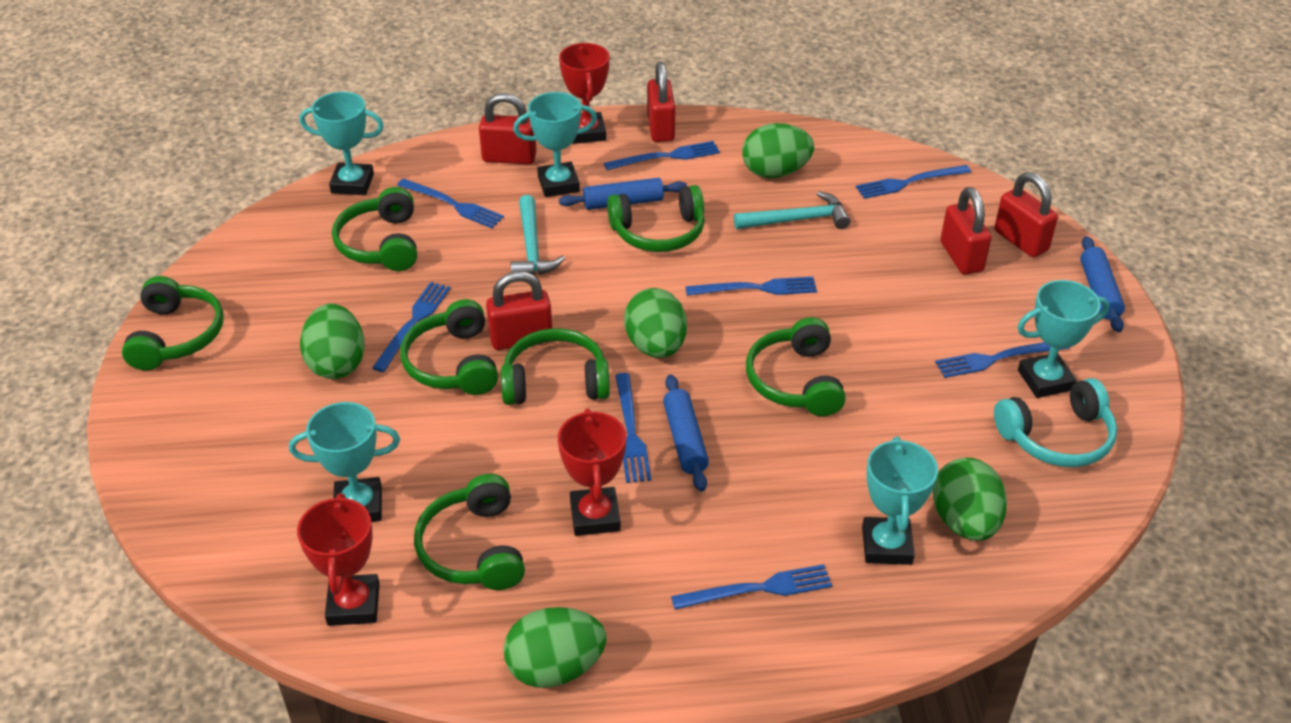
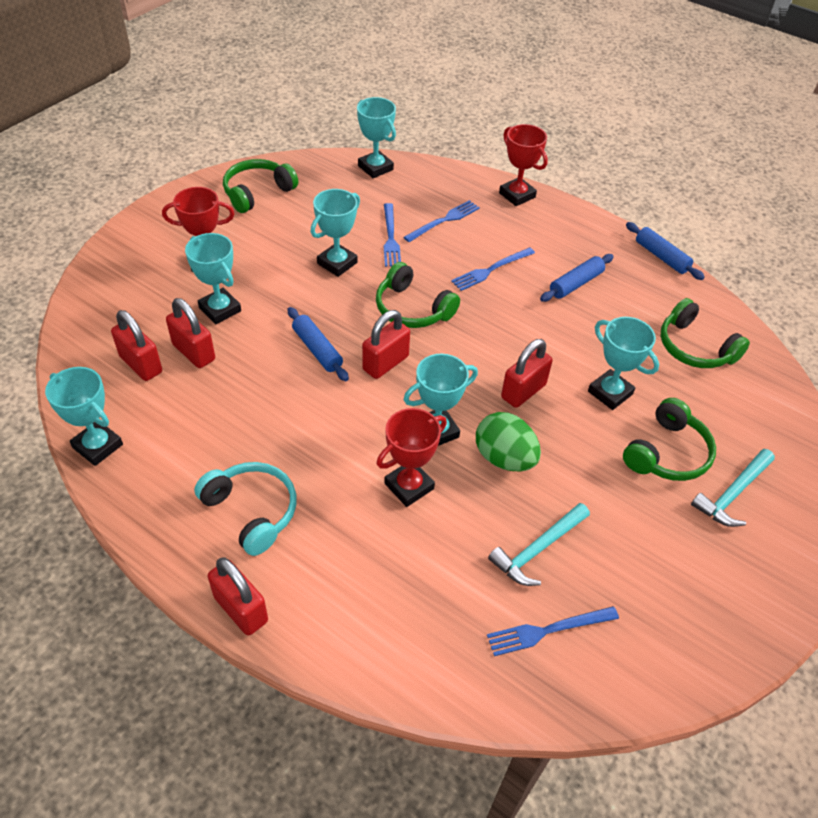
blue fork: 8 -> 4
green egg: 5 -> 1
green headphones: 7 -> 4
turquoise trophy: 5 -> 6

